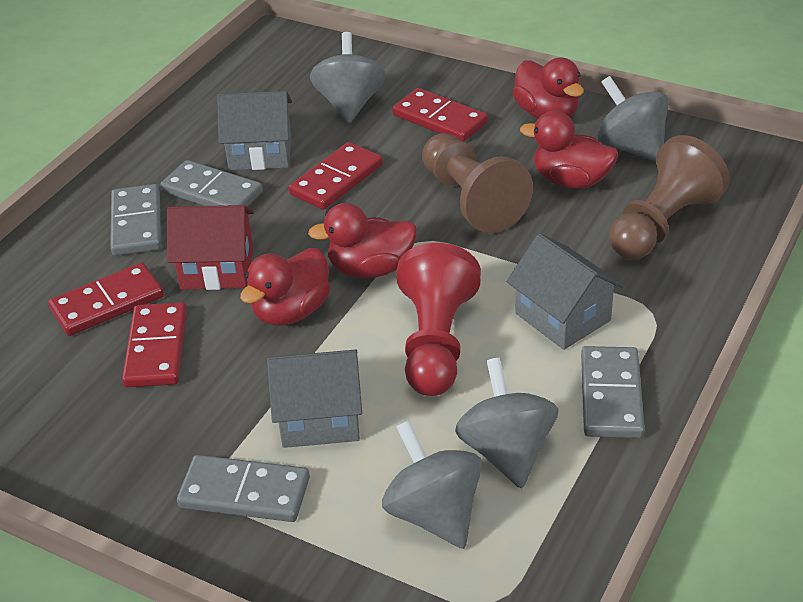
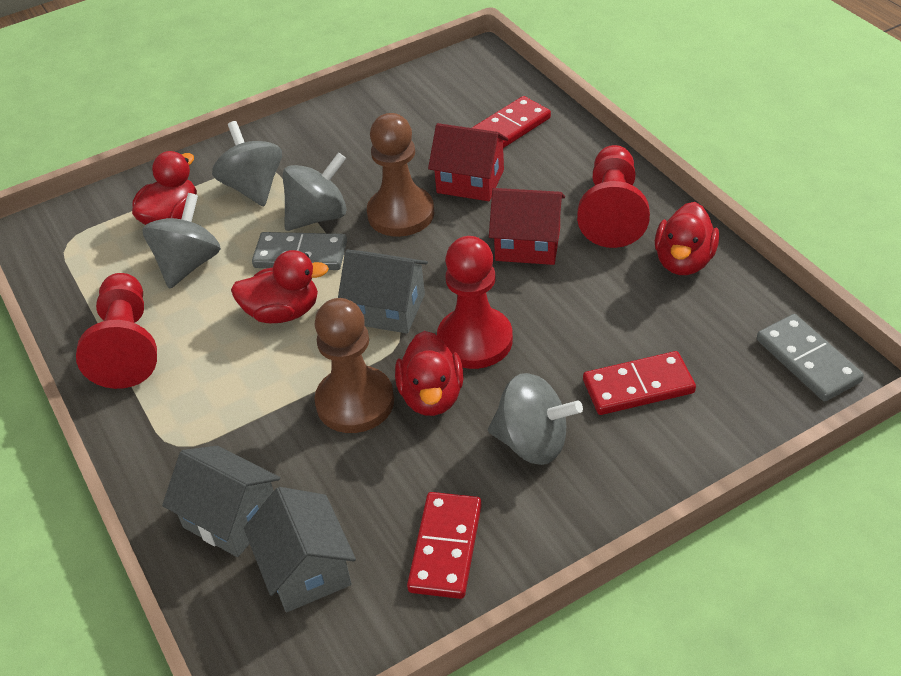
grey domino: 4 -> 2
red domino: 4 -> 3
red house: 1 -> 2
red pawn: 1 -> 3

